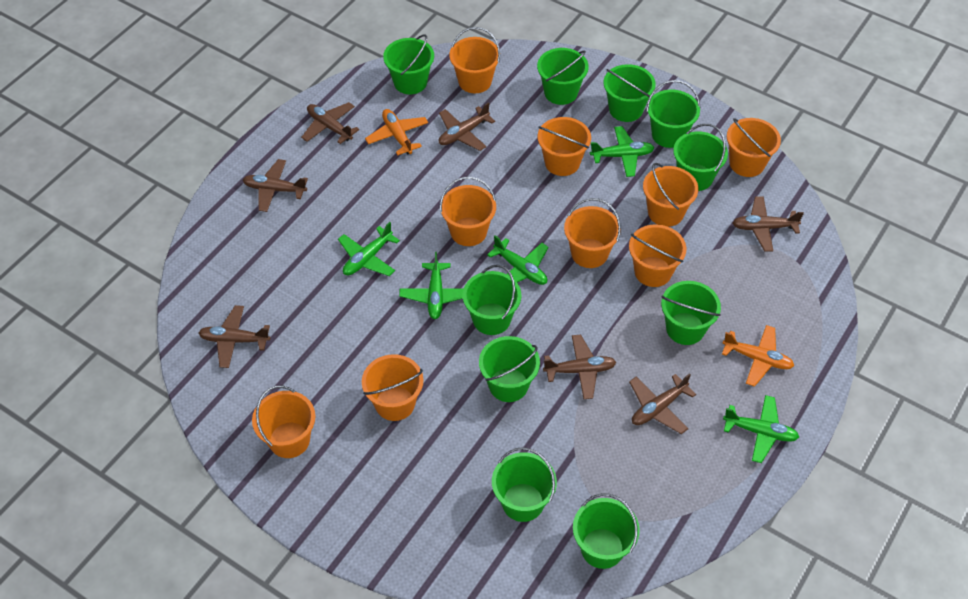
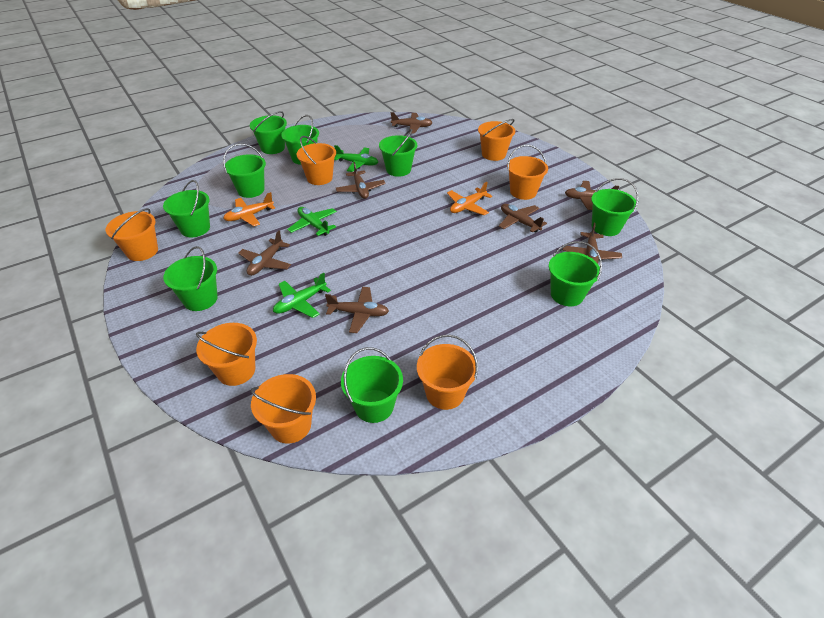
green bucket: 10 -> 9
green plane: 5 -> 3
orange bucket: 9 -> 7

